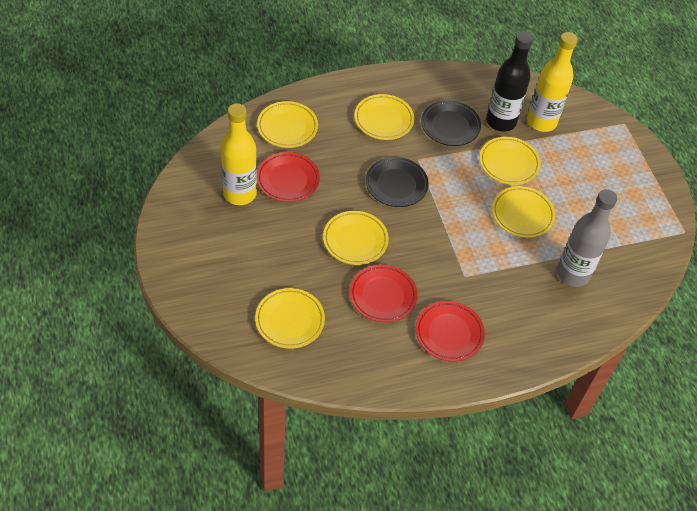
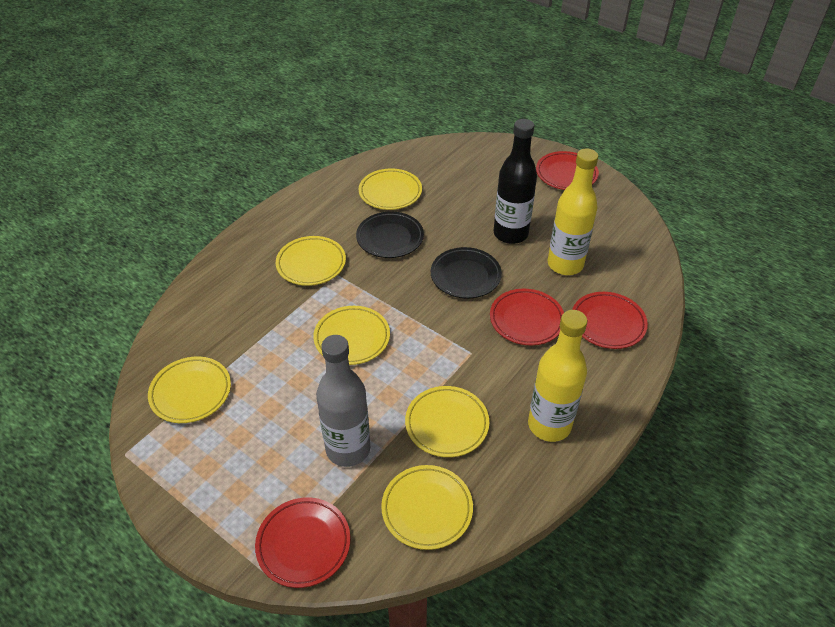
red plate: 3 -> 4

